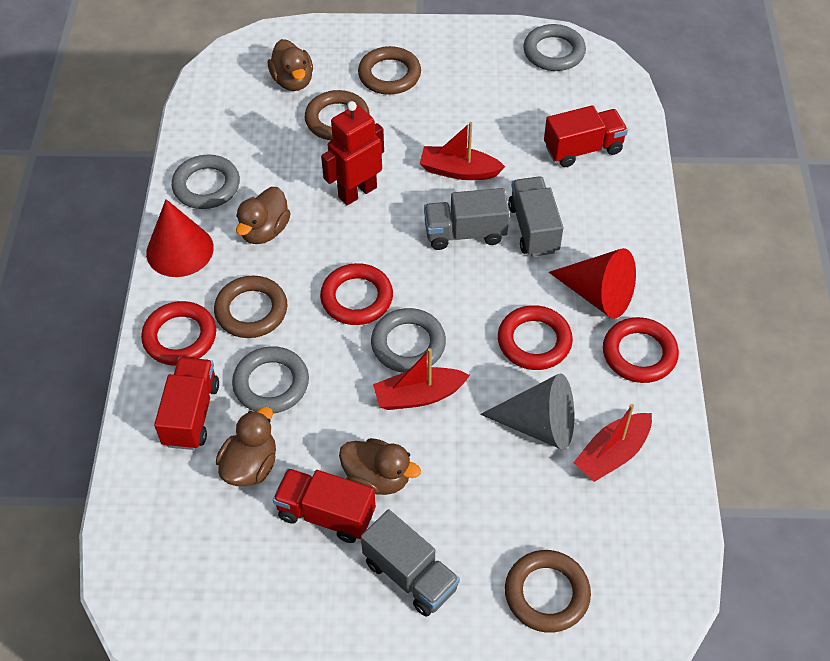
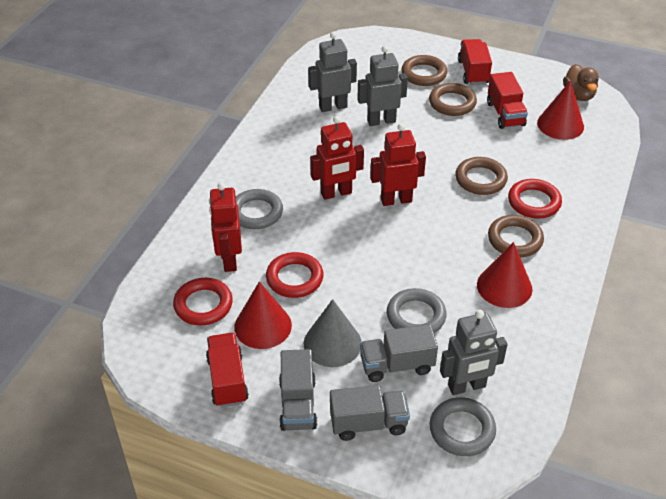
brown duck: 4 -> 1
grey ring: 4 -> 3
grey robot: 0 -> 3
red boat: 3 -> 0
red cone: 2 -> 3
red ring: 4 -> 3
red robot: 1 -> 3

